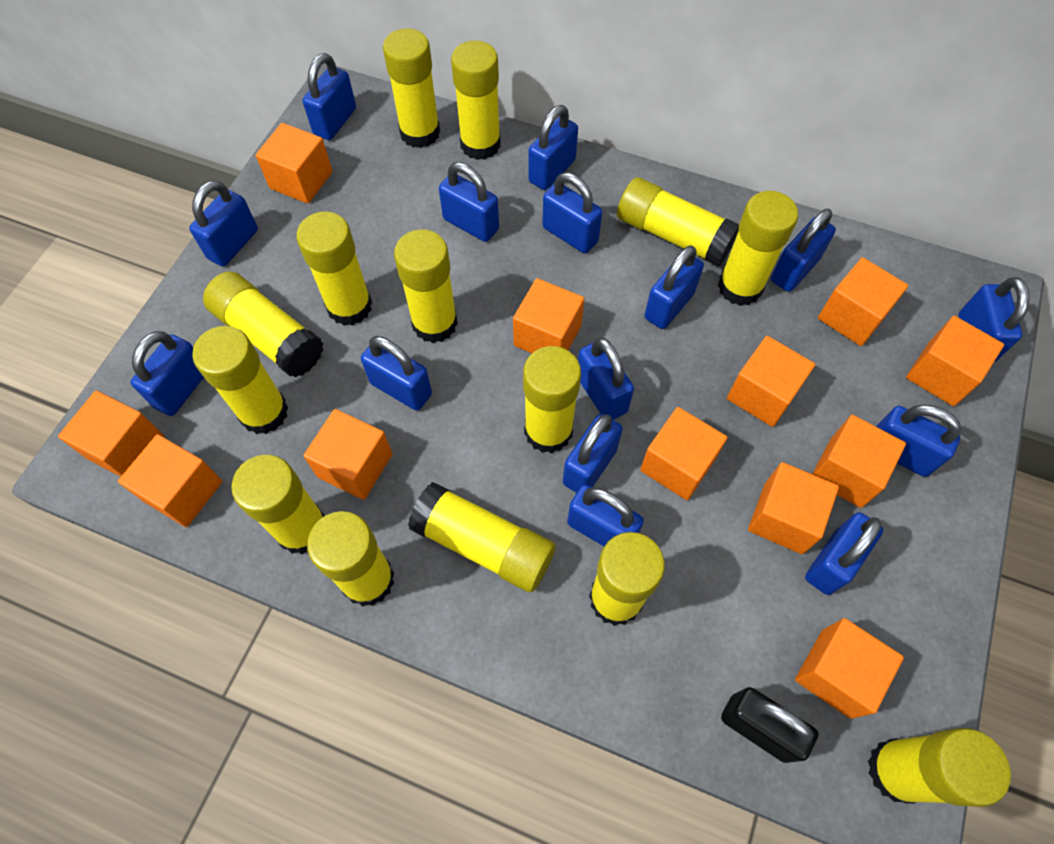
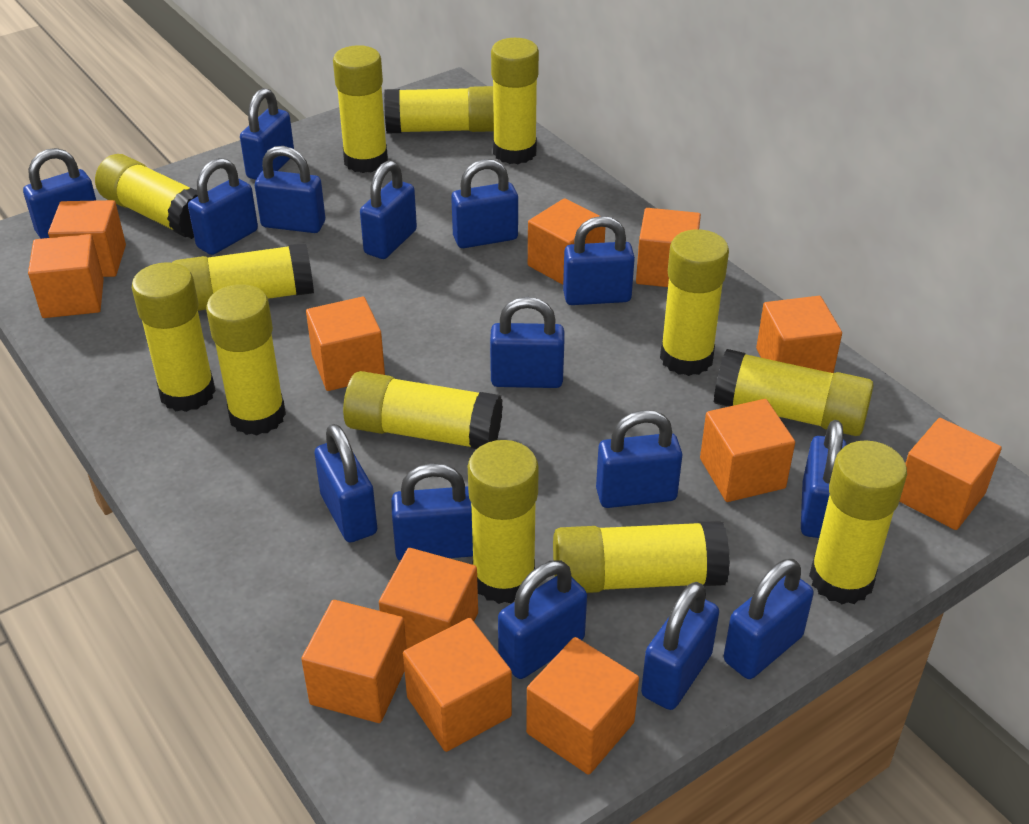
black padlock: 1 -> 0
yellow glue stick: 14 -> 13

